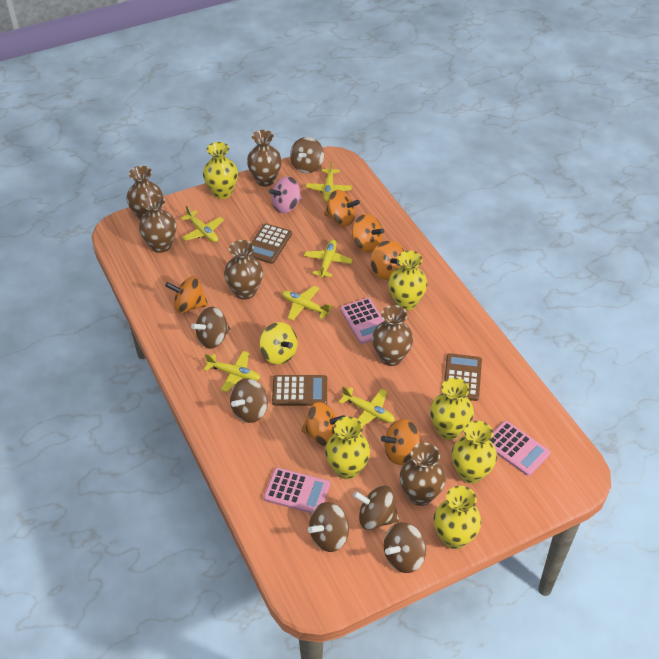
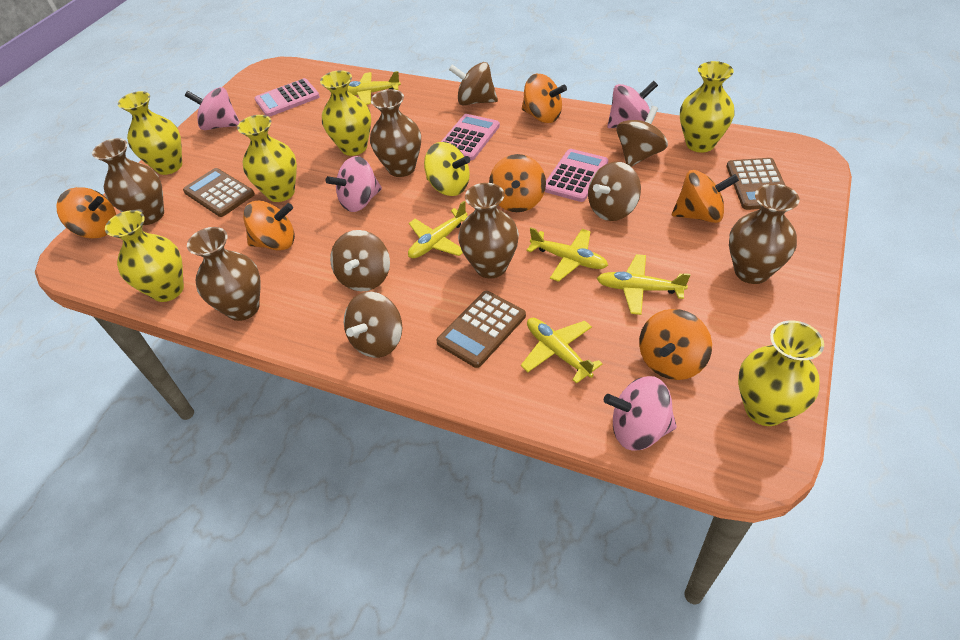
brown spinning top: 6 -> 5
brown vase: 6 -> 5
pink spinning top: 1 -> 4
yellow plane: 6 -> 5

